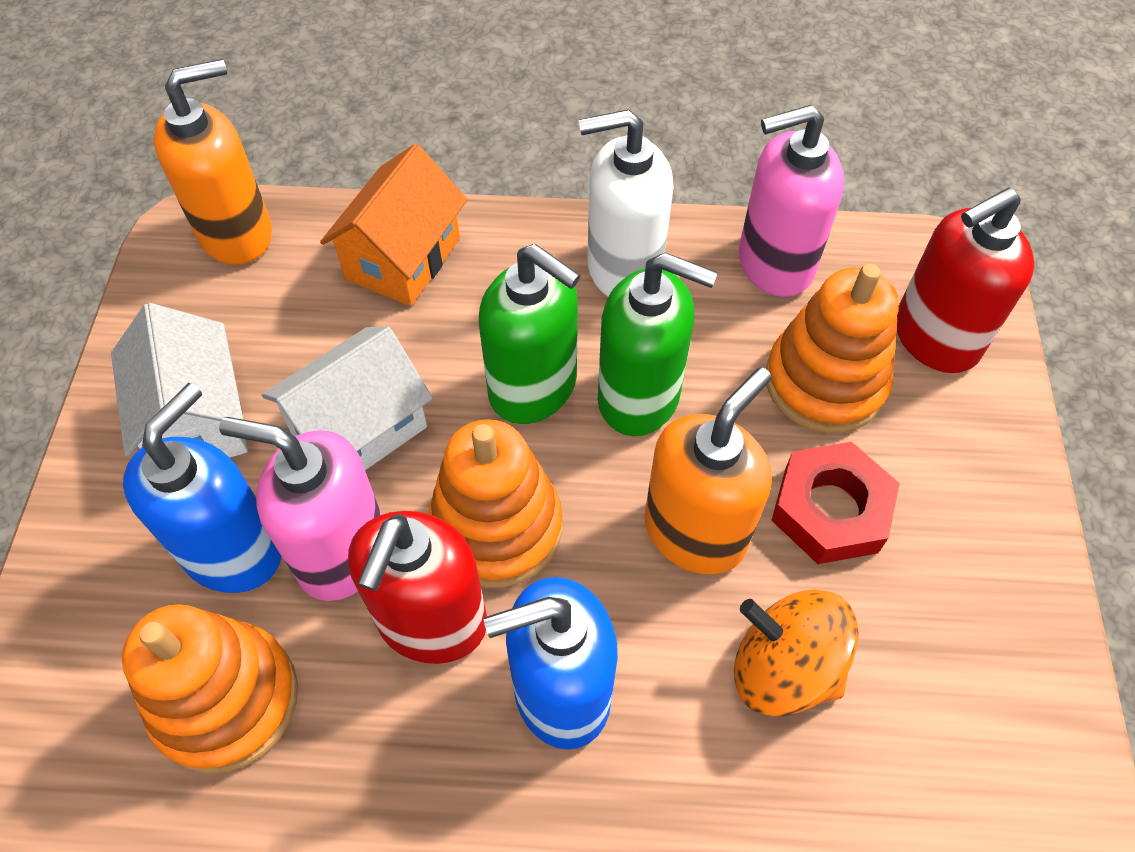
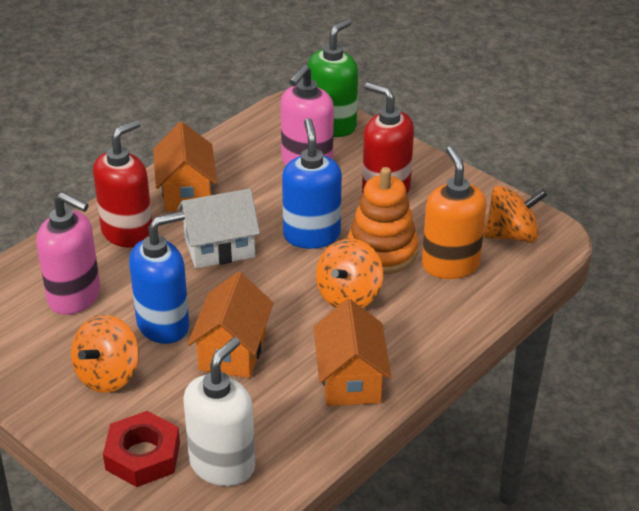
green soap dispenser: 2 -> 1
orange house: 1 -> 3
orange soap dispenser: 2 -> 1
orange spinning top: 1 -> 3
orange stacking toy: 3 -> 1
white house: 2 -> 1

